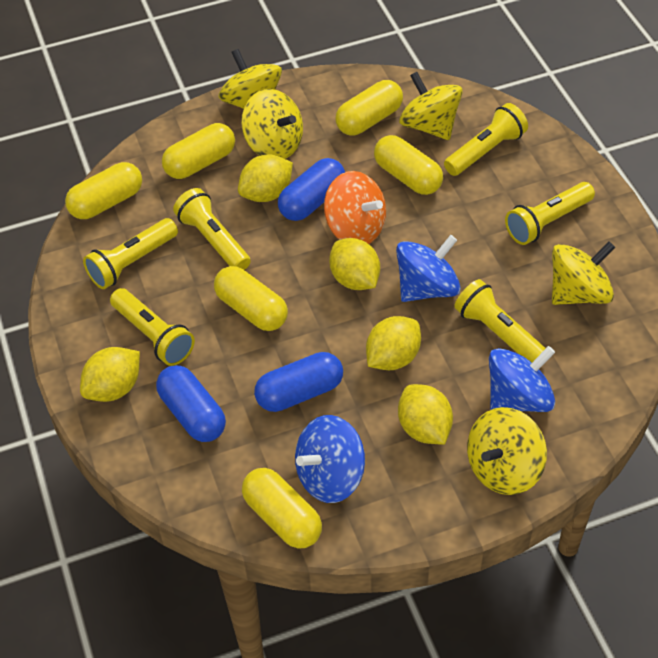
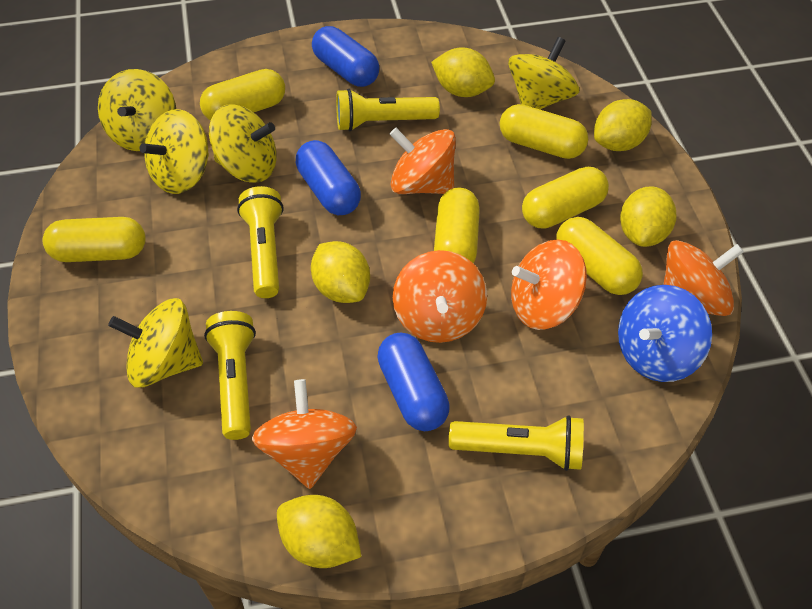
blue spinning top: 3 -> 1
orange spinning top: 1 -> 5
yellow flashlight: 6 -> 4

